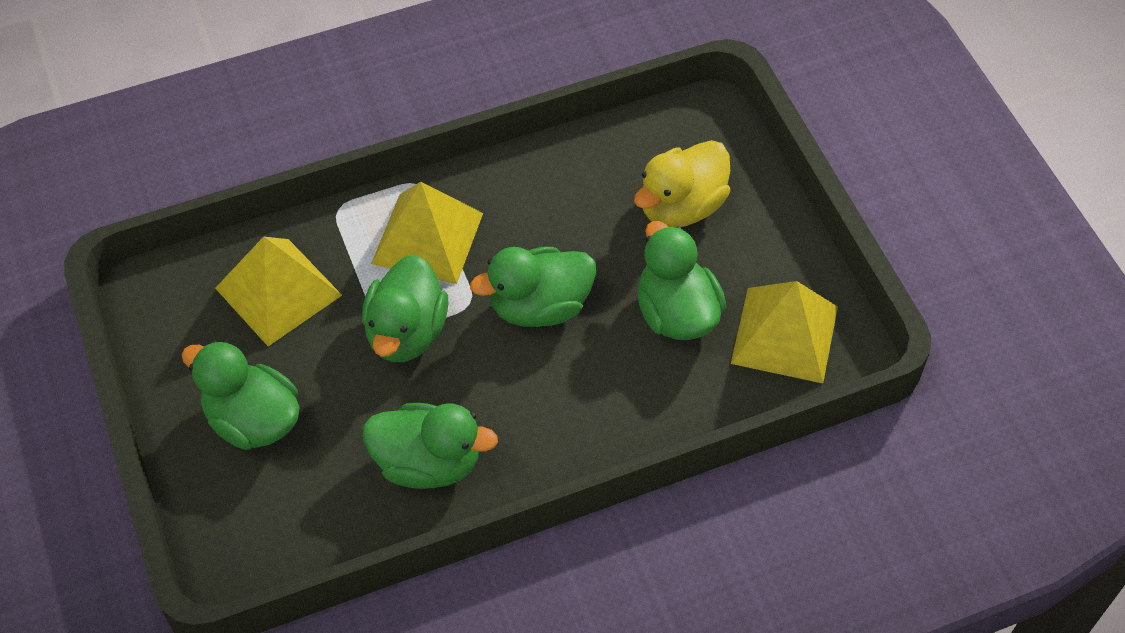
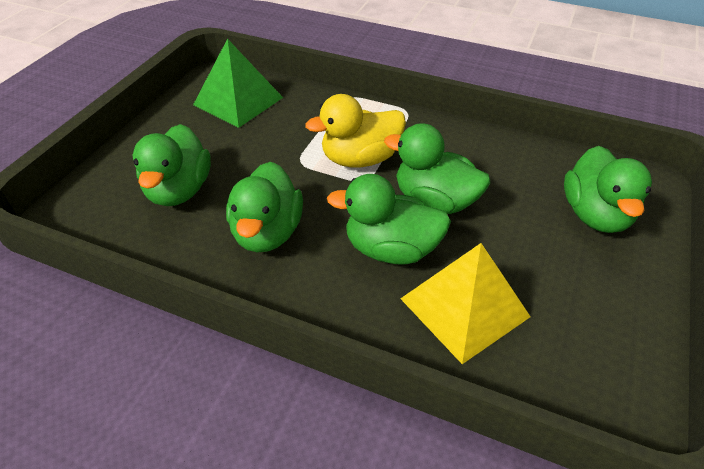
green pyramid: 0 -> 1
yellow pyramid: 3 -> 1

